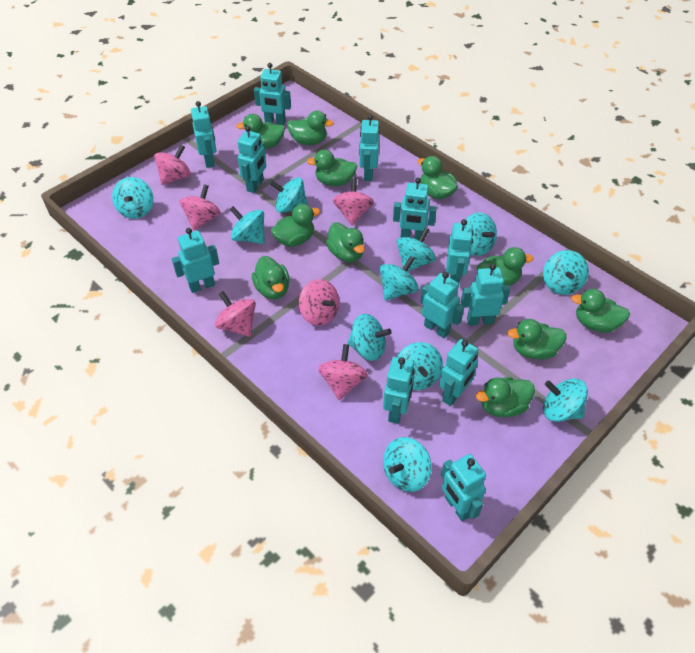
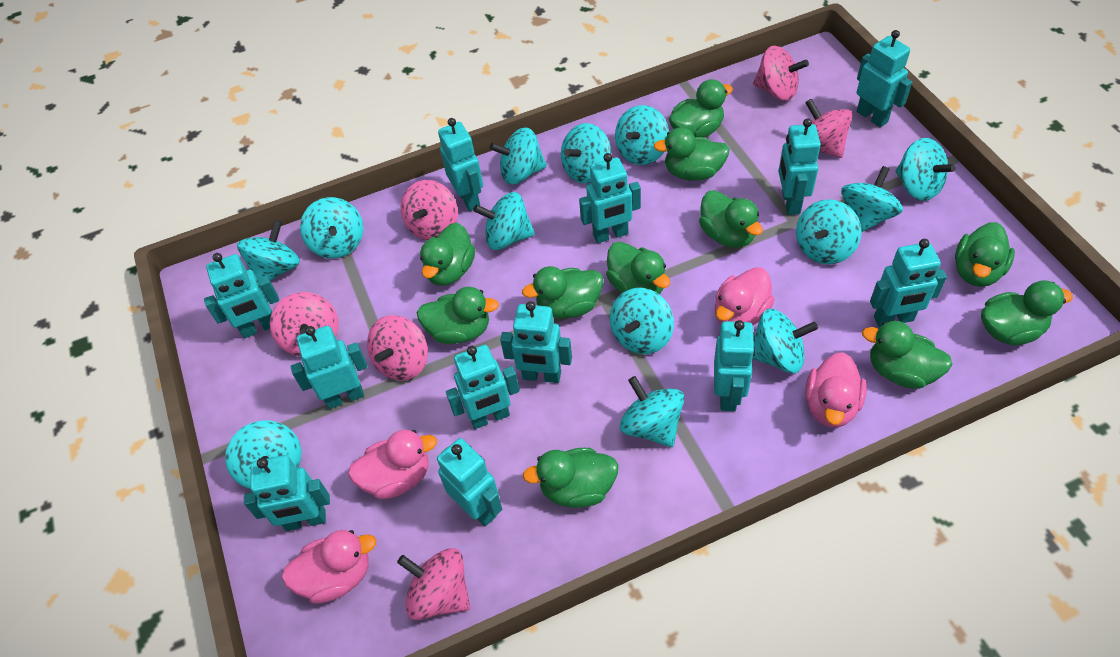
pink duck: 0 -> 4
turquoise spinning top: 11 -> 13

